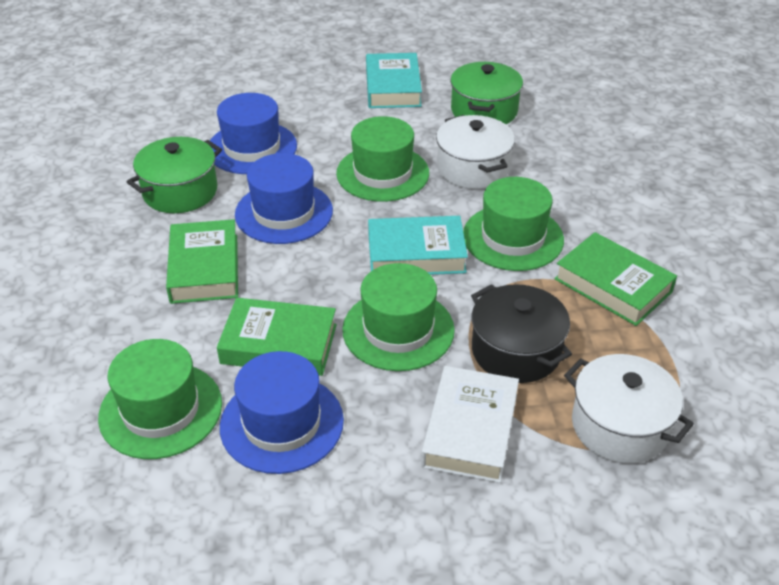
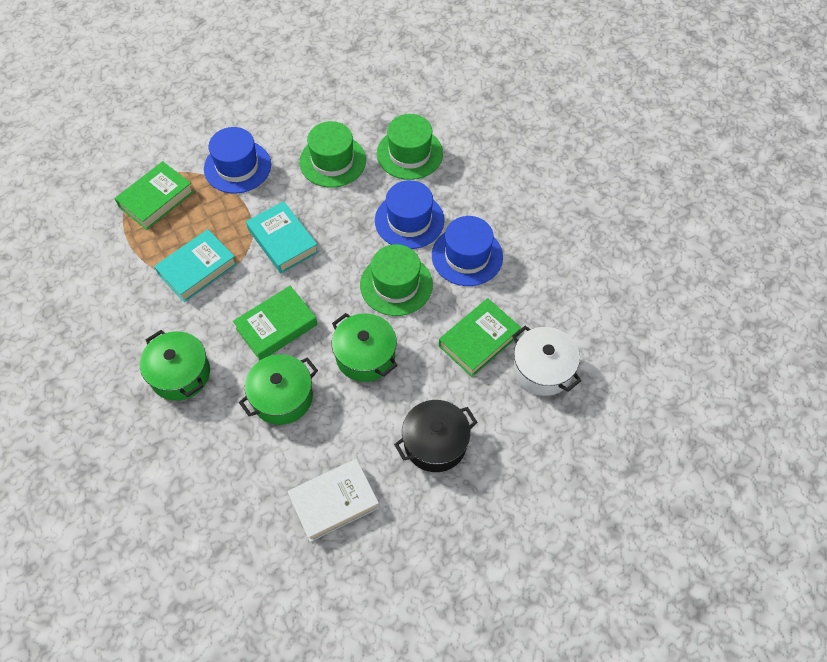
green hat: 4 -> 3
green pot: 2 -> 3
white pot: 2 -> 1

